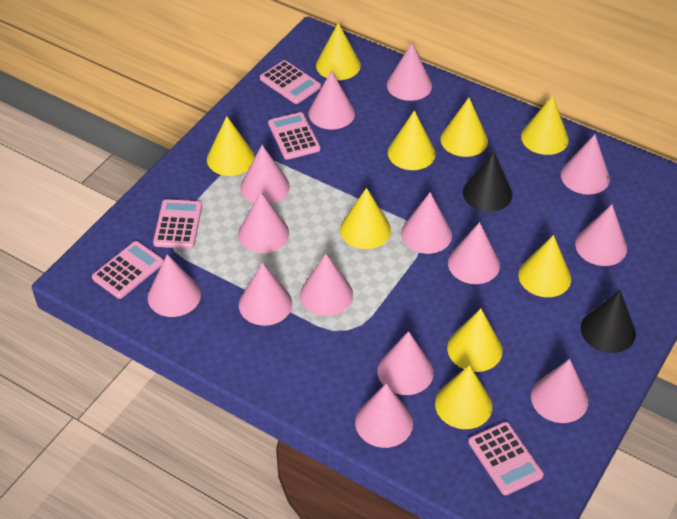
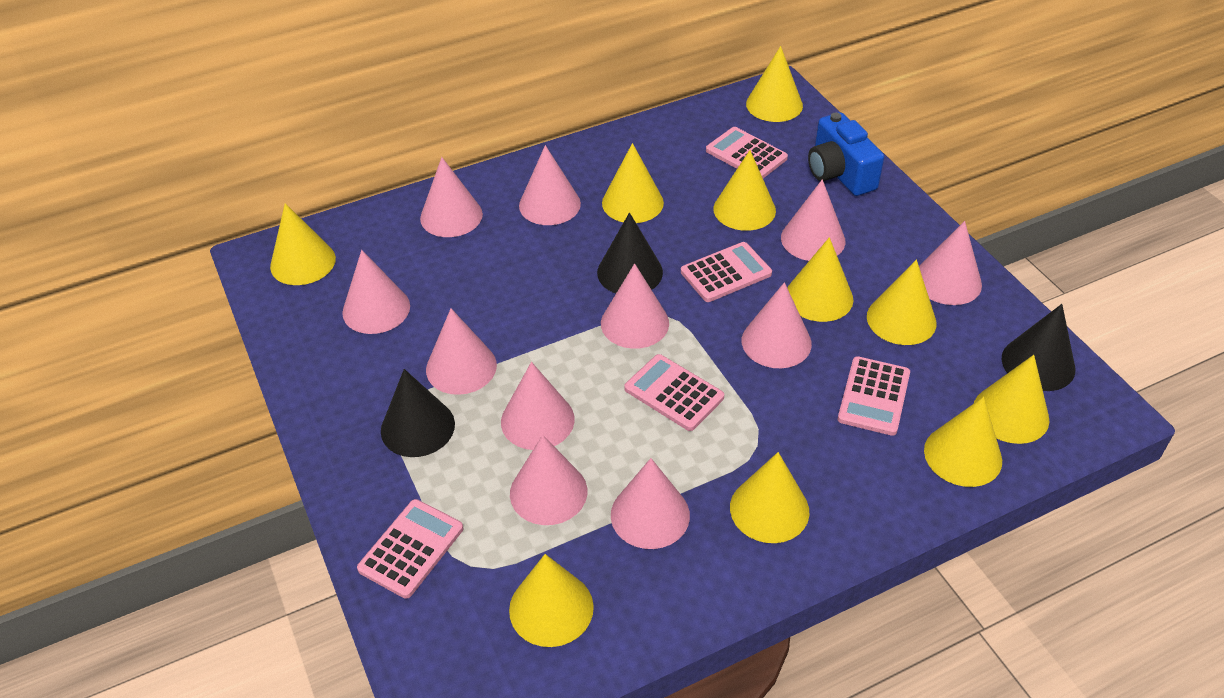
black cone: 2 -> 3
blue camera: 0 -> 1
pink cone: 14 -> 11
yellow cone: 9 -> 10

